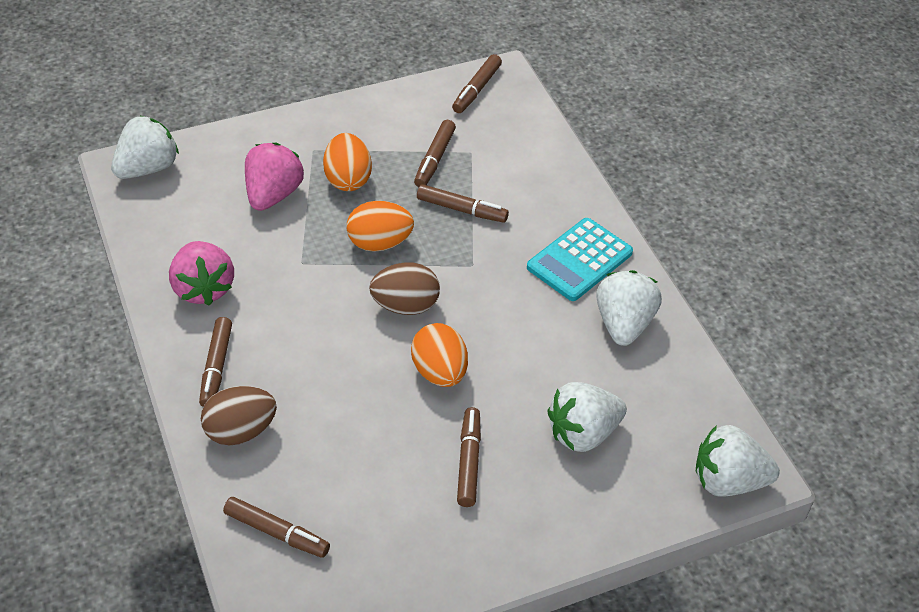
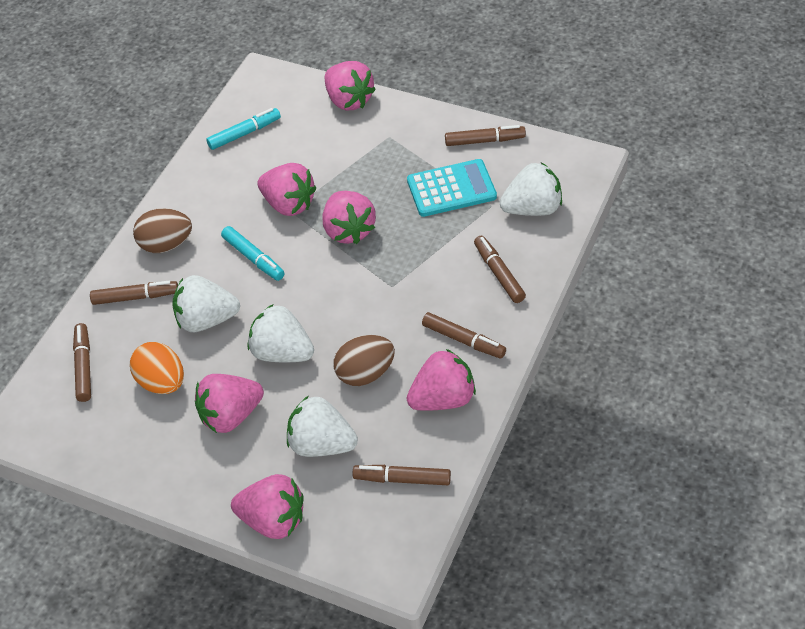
orange egg: 3 -> 1
pink strawberry: 2 -> 6
turquoise marker: 0 -> 2

